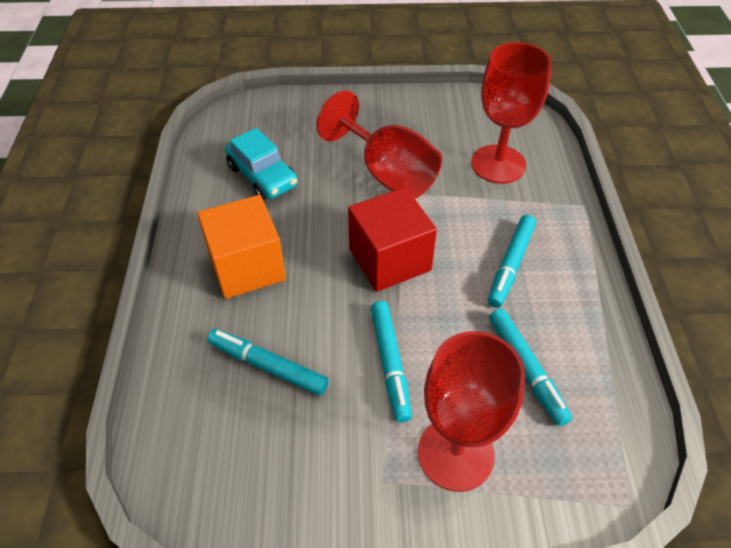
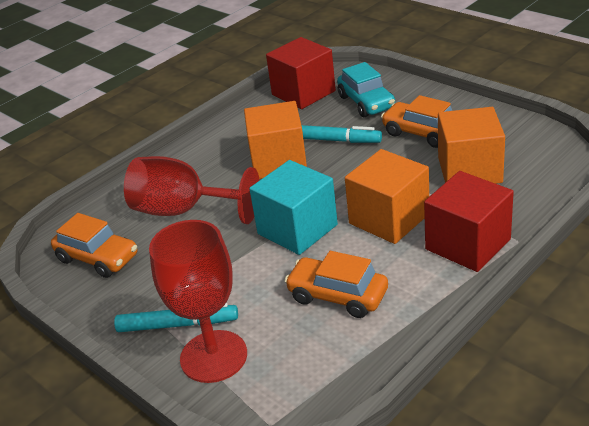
orange car: 0 -> 3
orange cube: 1 -> 3
red cube: 1 -> 2
red goblet: 3 -> 2
turquoise cube: 0 -> 1
turquoise marker: 4 -> 2

